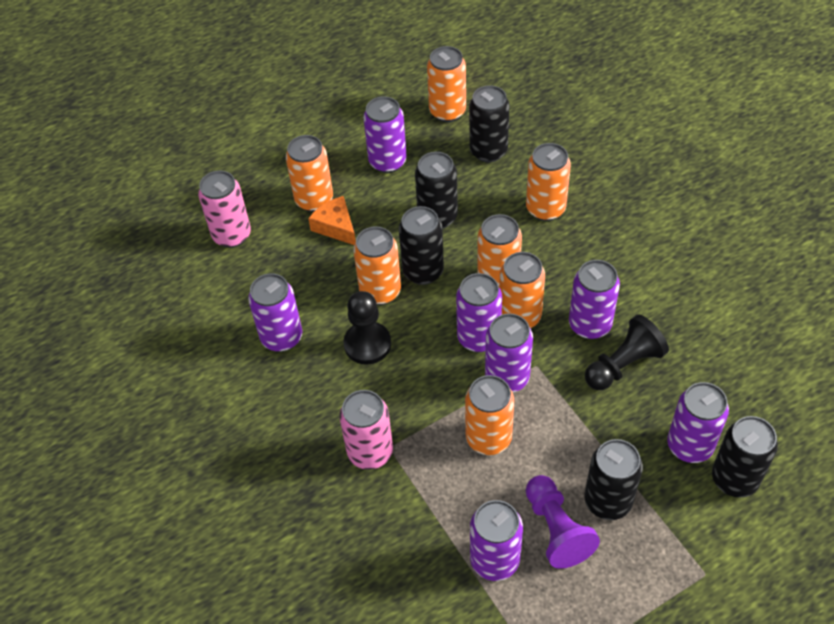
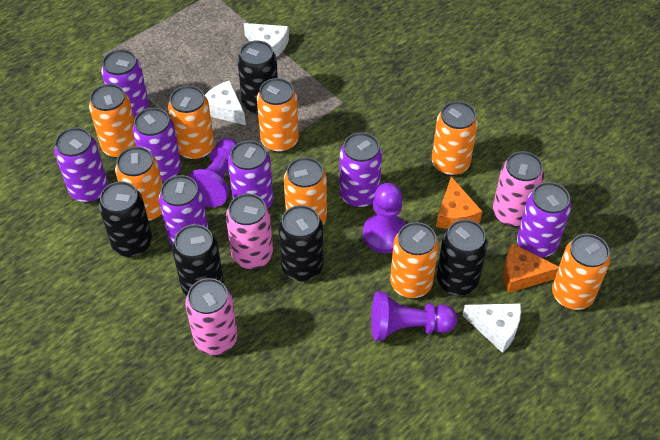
black pawn: 2 -> 0
orange can: 7 -> 8
orange cheese: 1 -> 2
pink can: 2 -> 3
purple pawn: 1 -> 3
white cheese: 0 -> 3

